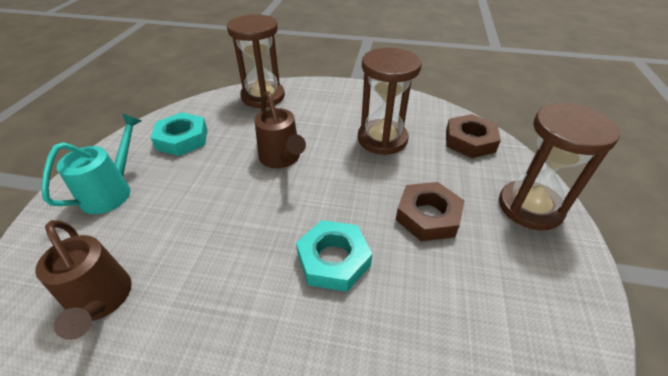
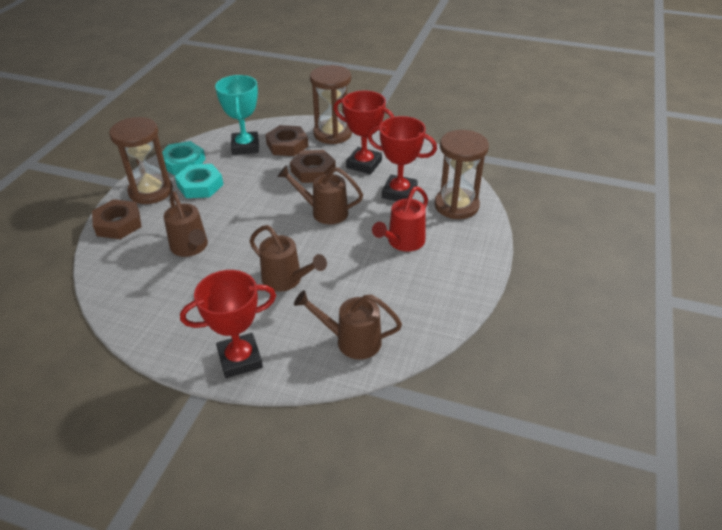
brown nut: 2 -> 3
brown watering can: 2 -> 4
red trophy: 0 -> 3
red watering can: 0 -> 1
turquoise trophy: 0 -> 1
turquoise watering can: 1 -> 0

